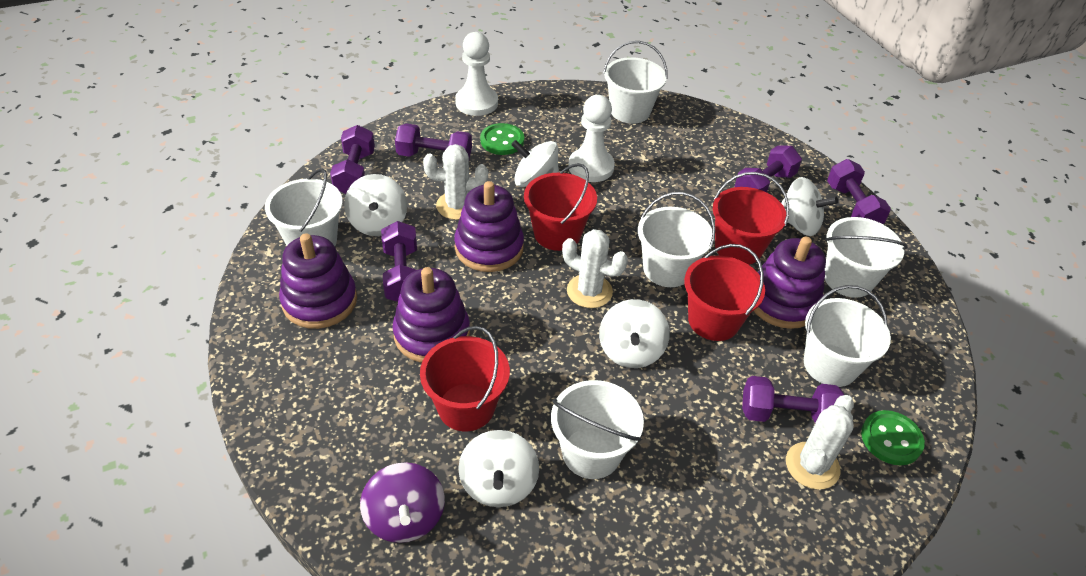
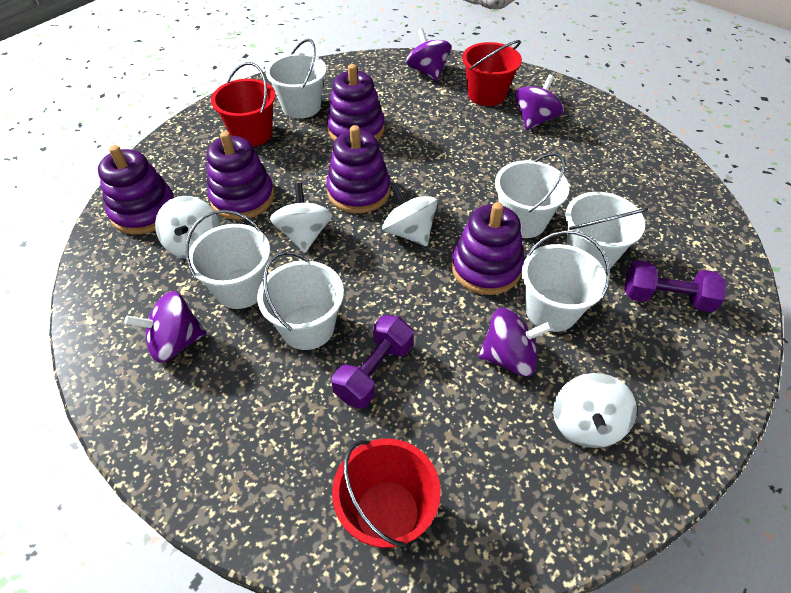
green button: 2 -> 0
purple dumbbell: 6 -> 2
purple spinning top: 1 -> 4
purple stacking toy: 4 -> 5
red bucket: 4 -> 3
white cactus: 3 -> 0
white pawn: 2 -> 0
white spinning top: 5 -> 4

